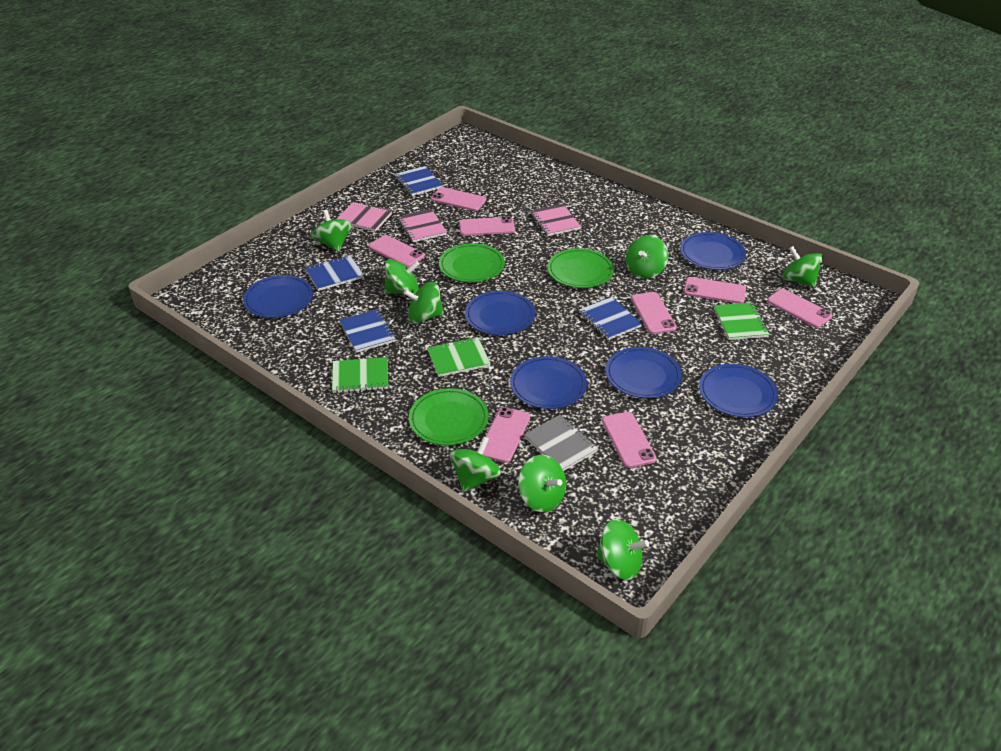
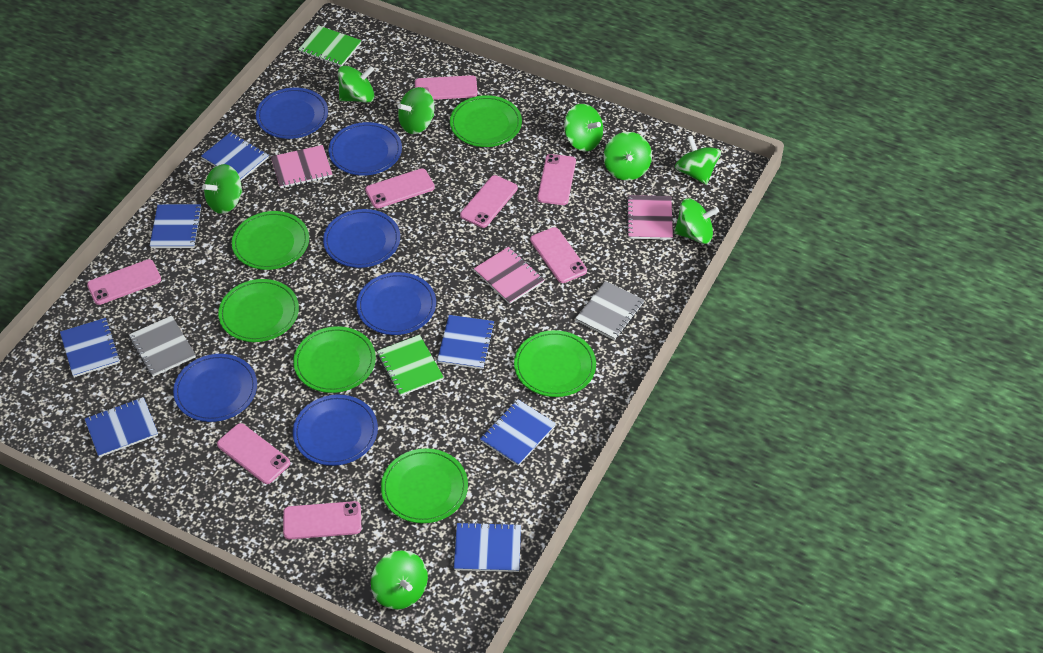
blue notebook: 4 -> 7
green notebook: 3 -> 2
green plate: 3 -> 6
grey notebook: 1 -> 2

